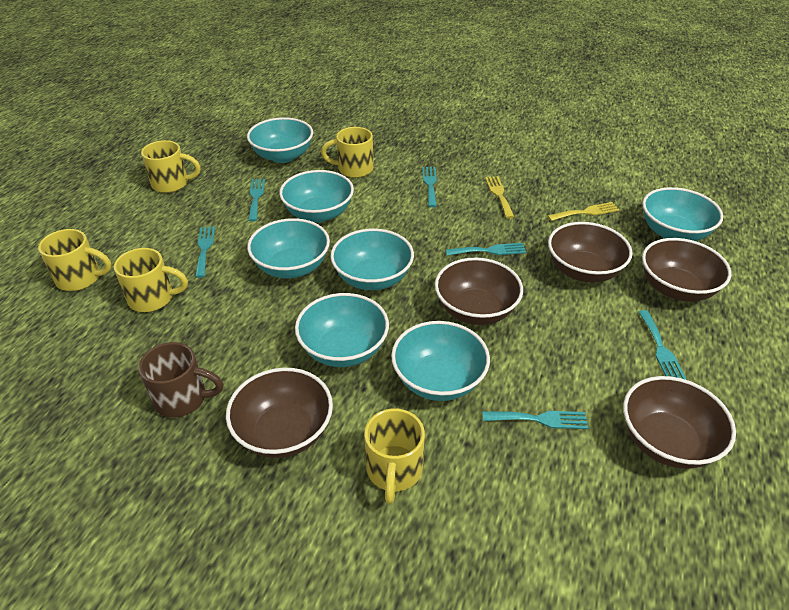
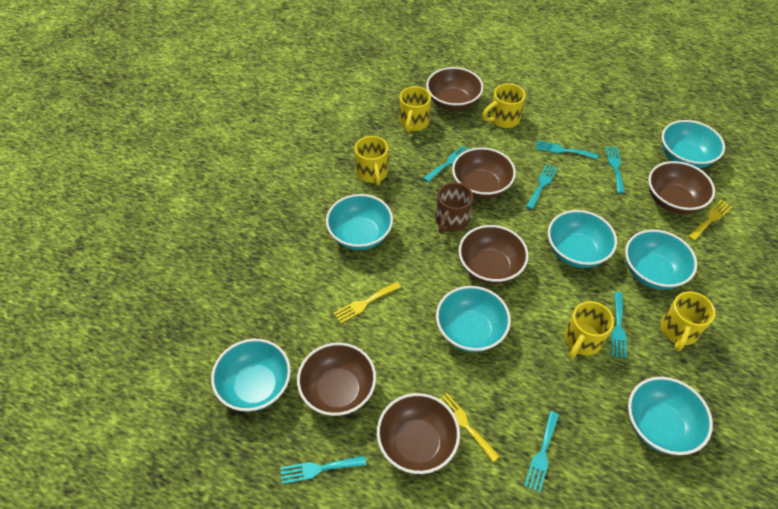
brown bowl: 5 -> 6
turquoise fork: 6 -> 7
yellow fork: 2 -> 3

